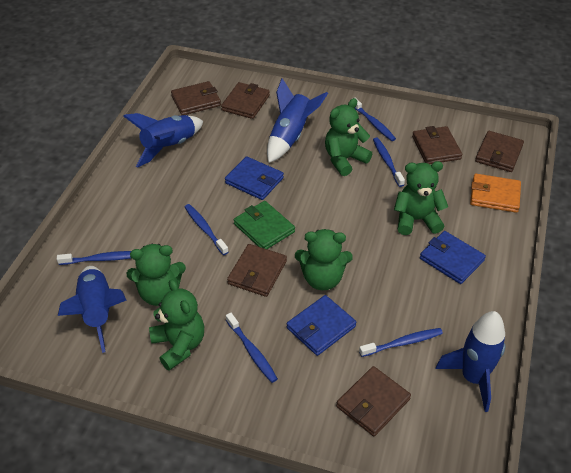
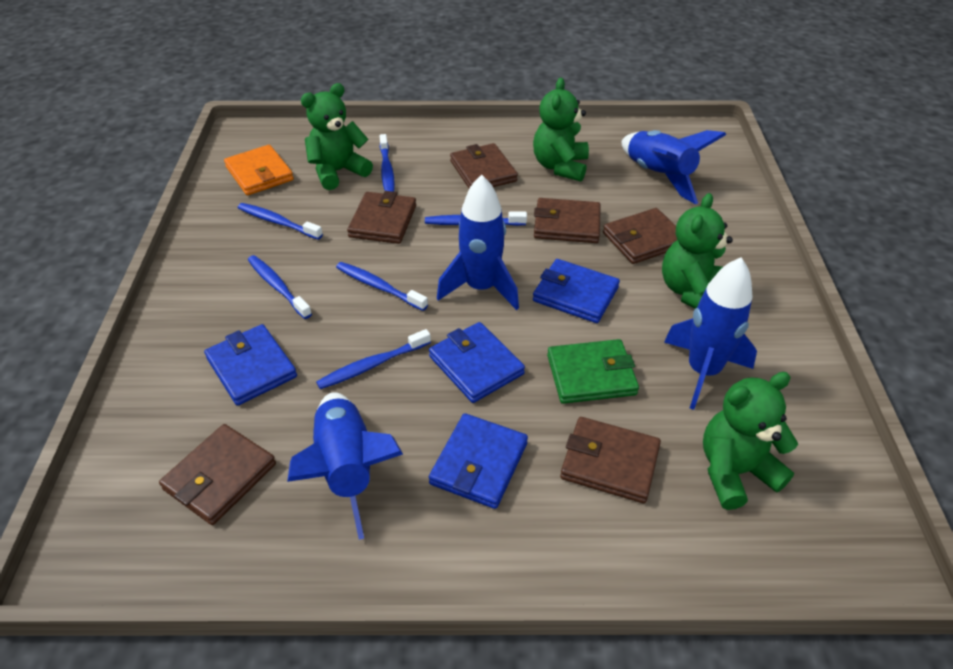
blue wallet: 3 -> 4
green teddy bear: 5 -> 4

